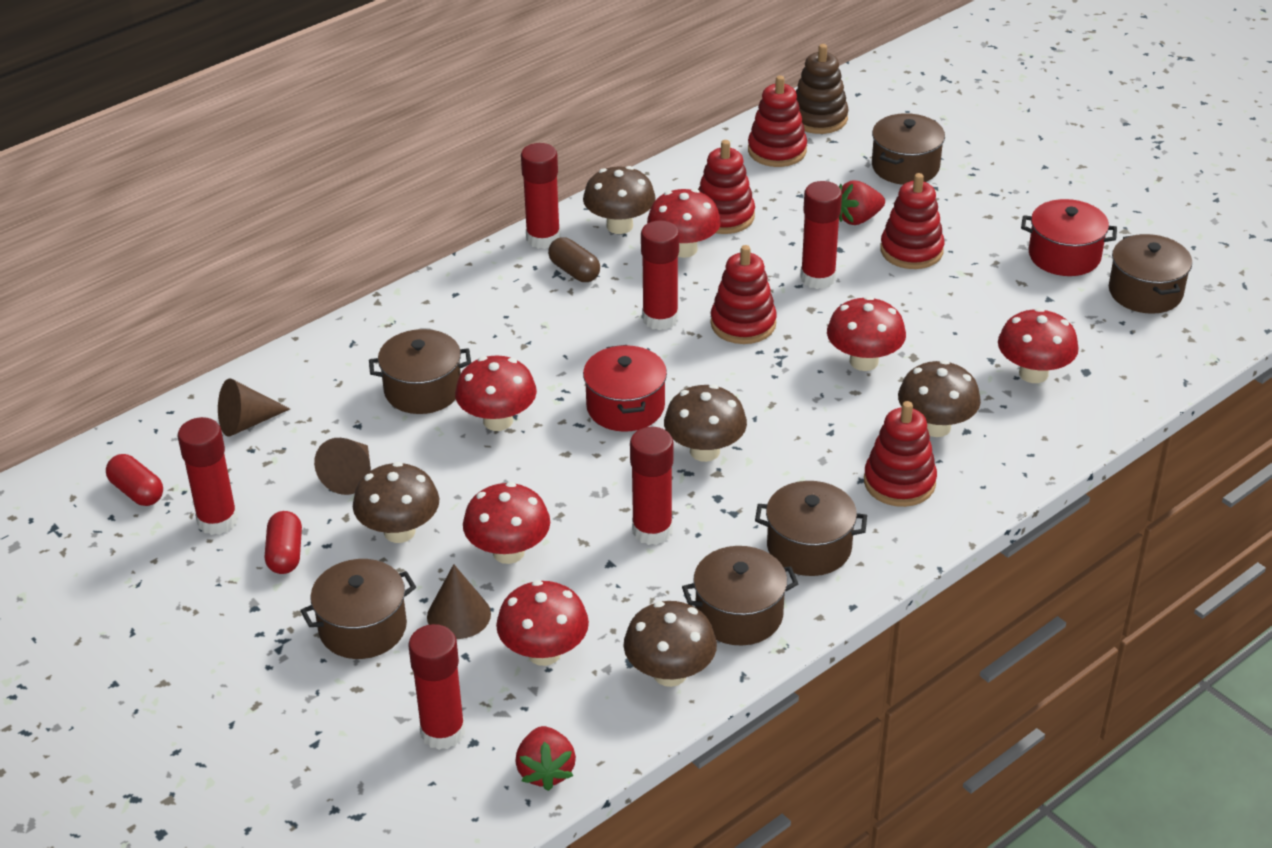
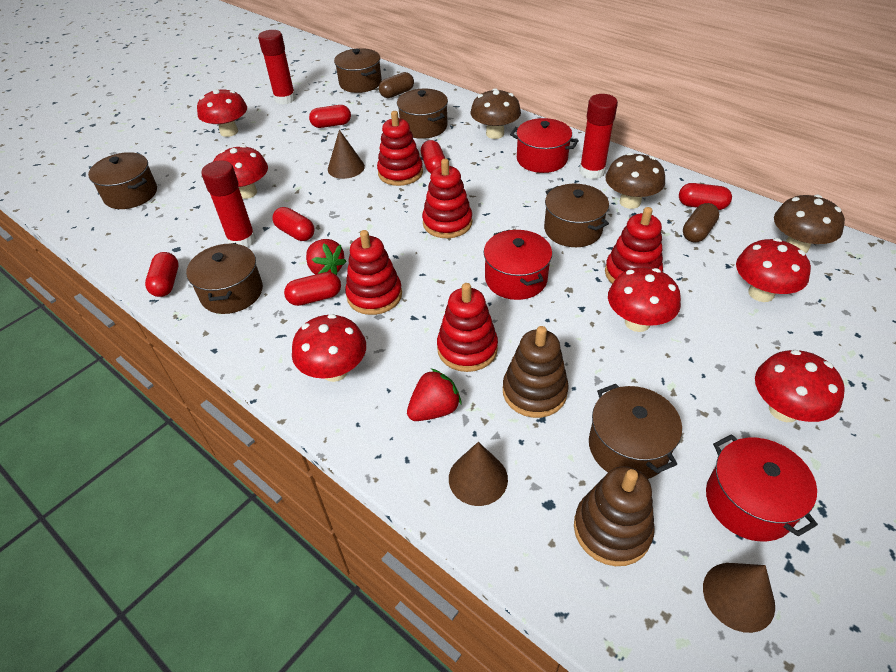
brown capsule: 1 -> 2
brown mushroom: 5 -> 3
brown stacking toy: 1 -> 2
red capsule: 2 -> 6
red glue stick: 6 -> 3
red pot: 2 -> 3

